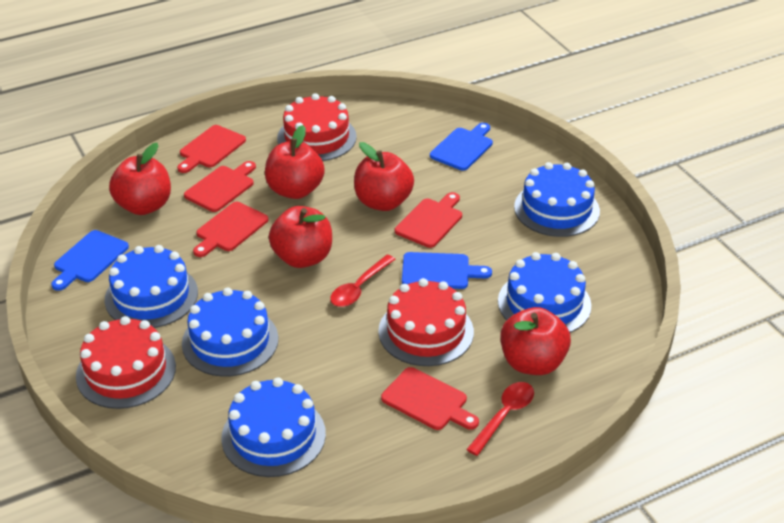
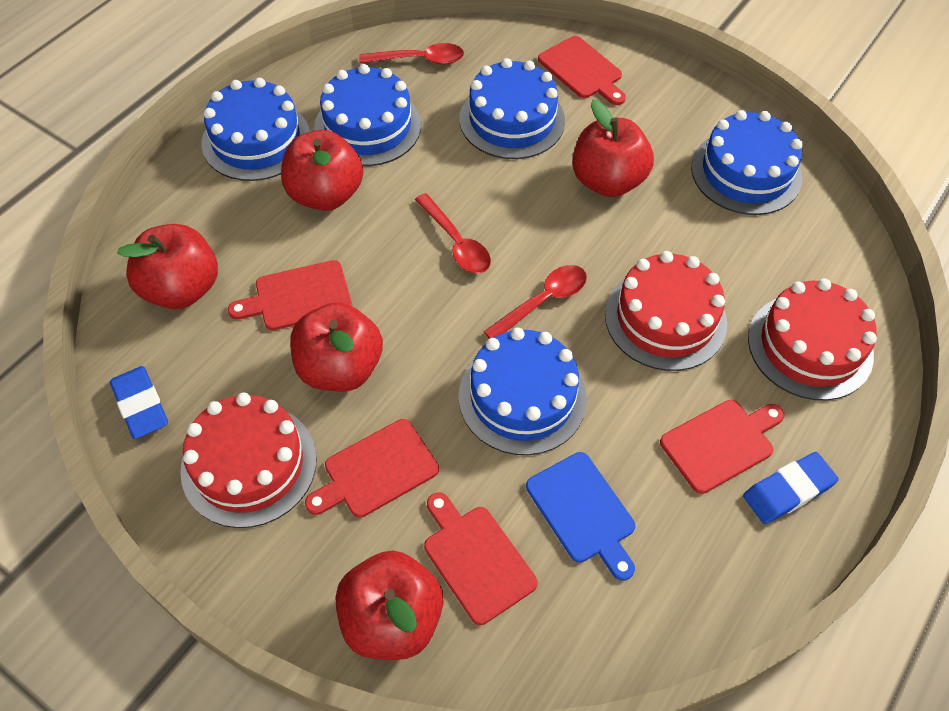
blue cutting board: 3 -> 1
blue eraser: 0 -> 2
red spoon: 2 -> 3

